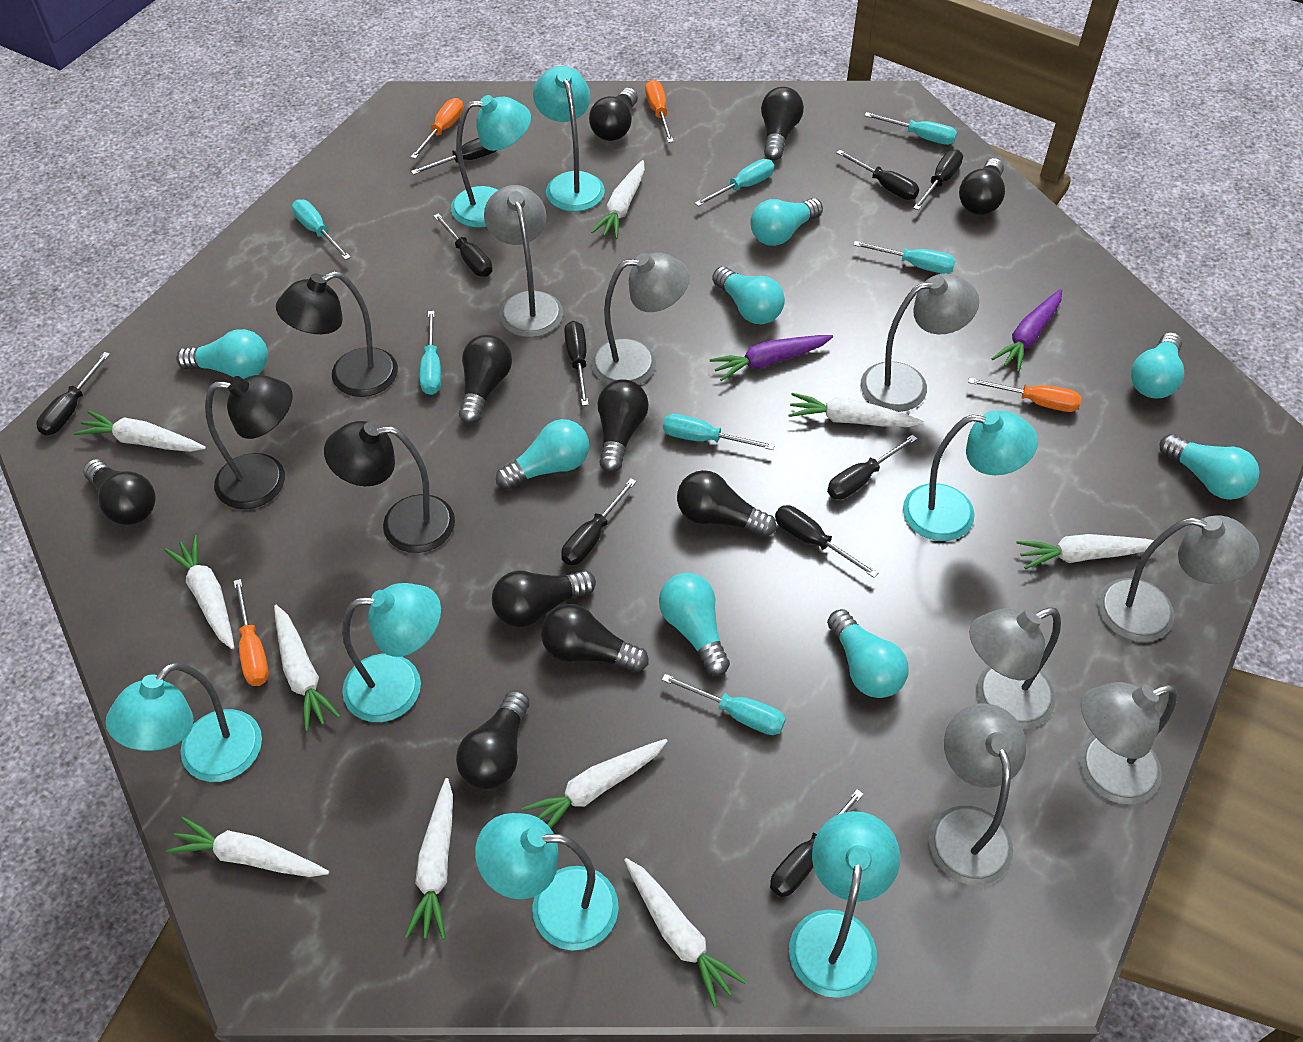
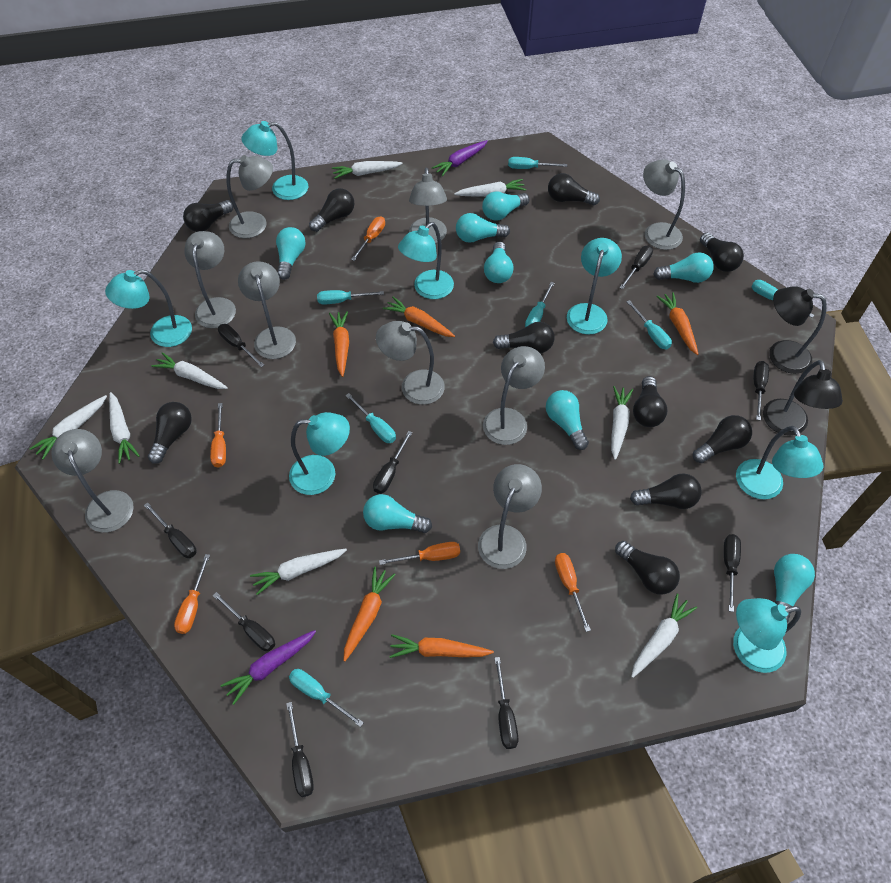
black lamp: 3 -> 2
black screwdriver: 10 -> 9
grey lamp: 7 -> 9
orange carrot: 0 -> 5
orange screwdriver: 4 -> 5
white carrot: 10 -> 8

